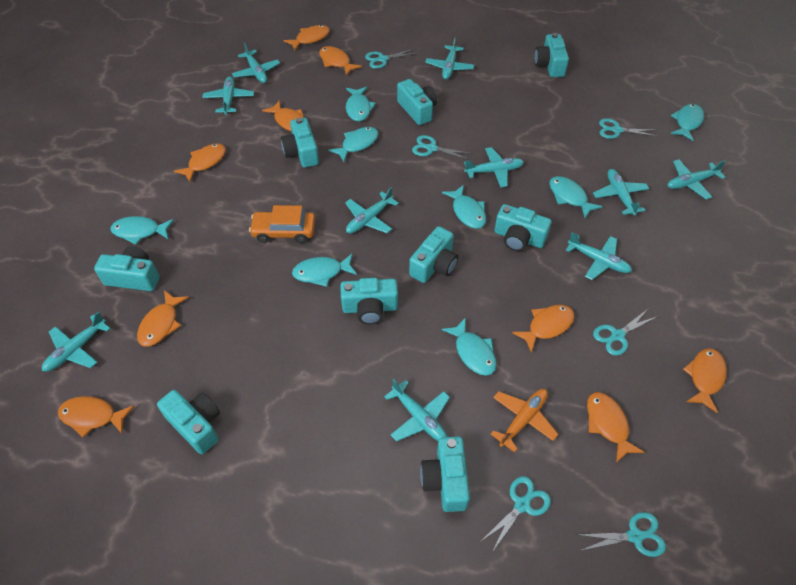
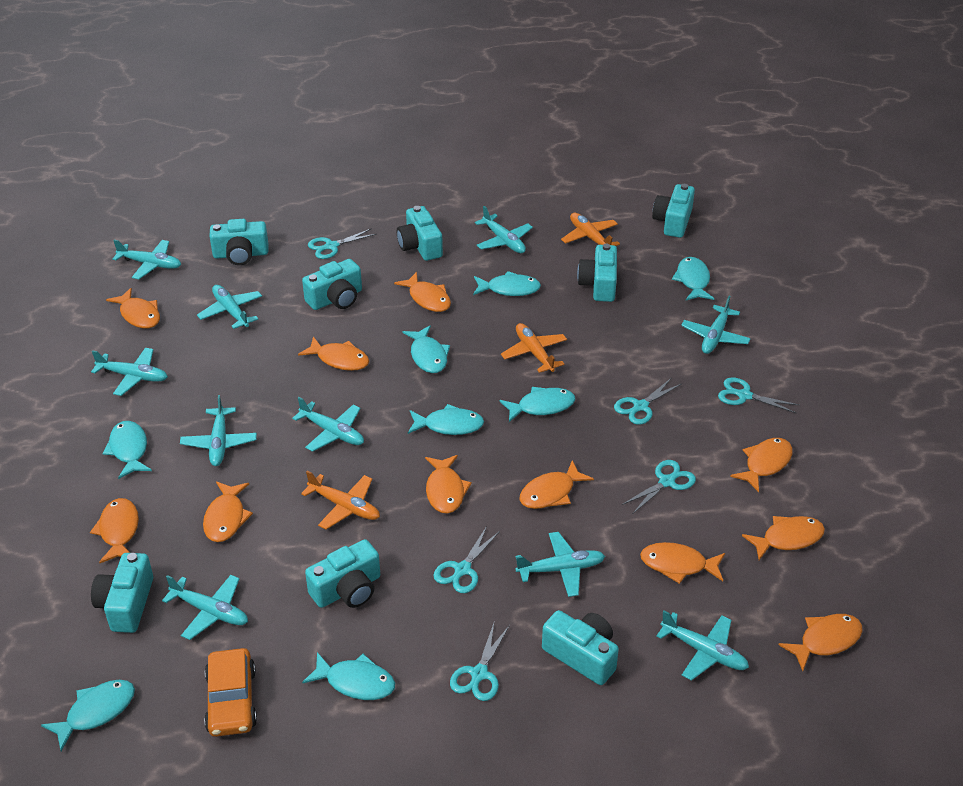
orange fish: 9 -> 11
orange plane: 1 -> 3
turquoise camera: 9 -> 8

